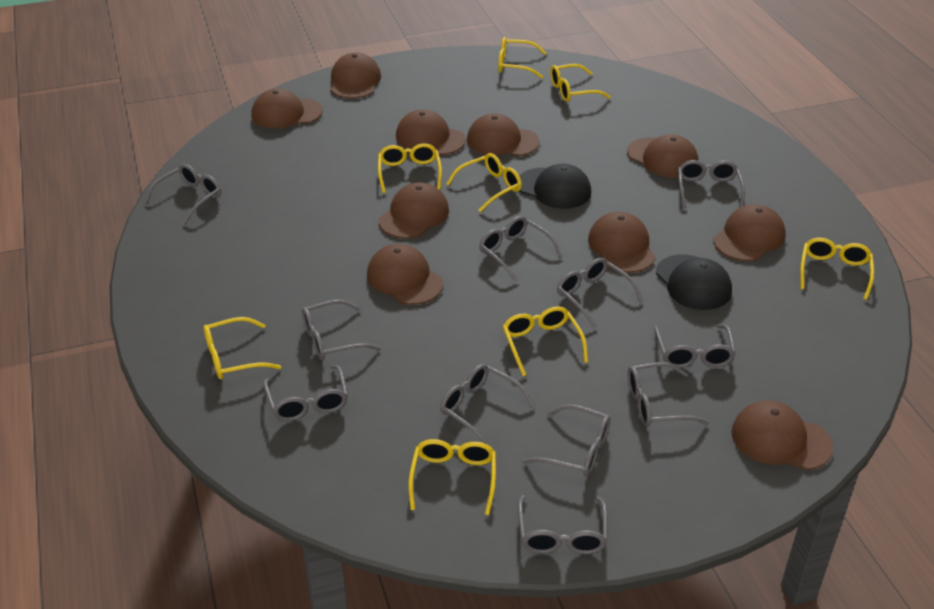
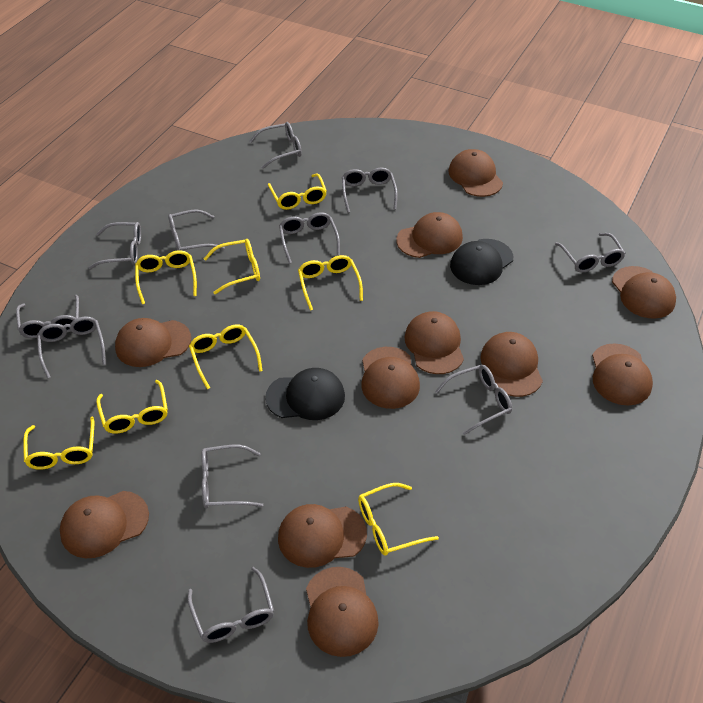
brown cap: 10 -> 11

